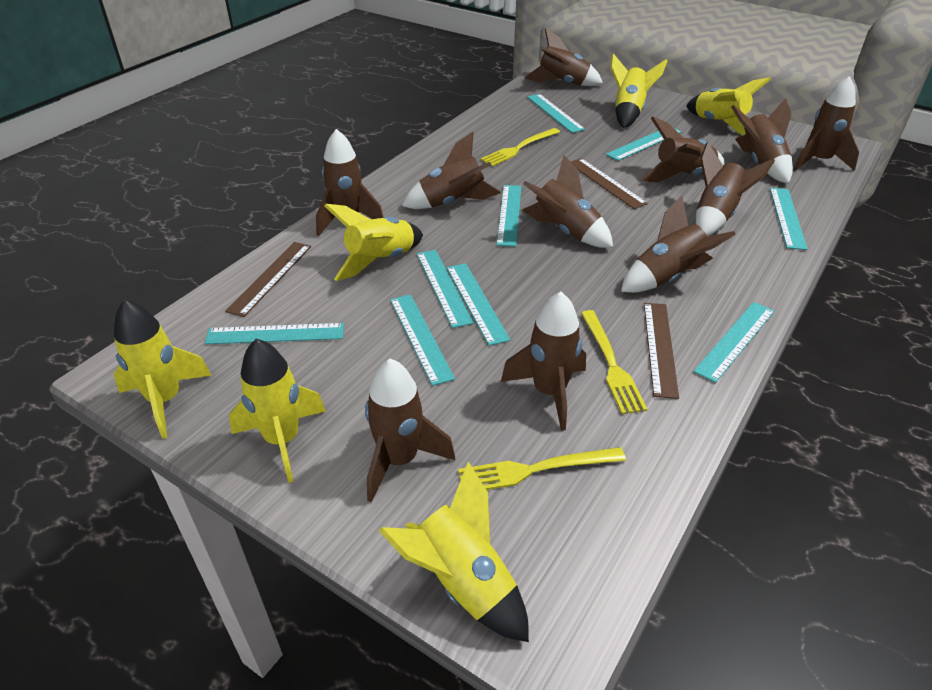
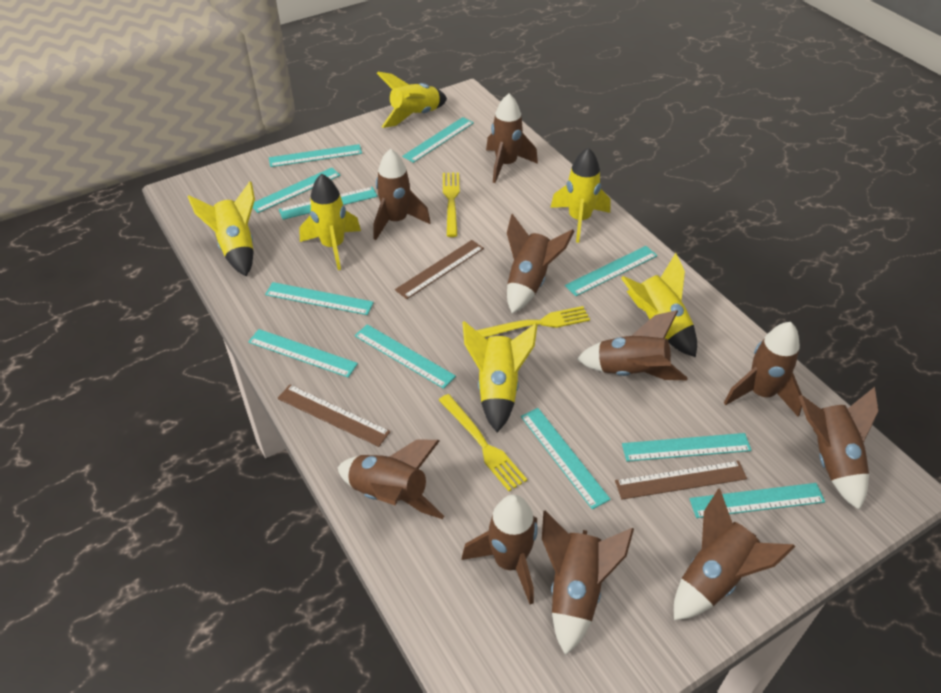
brown rocket: 11 -> 10
turquoise ruler: 9 -> 11

